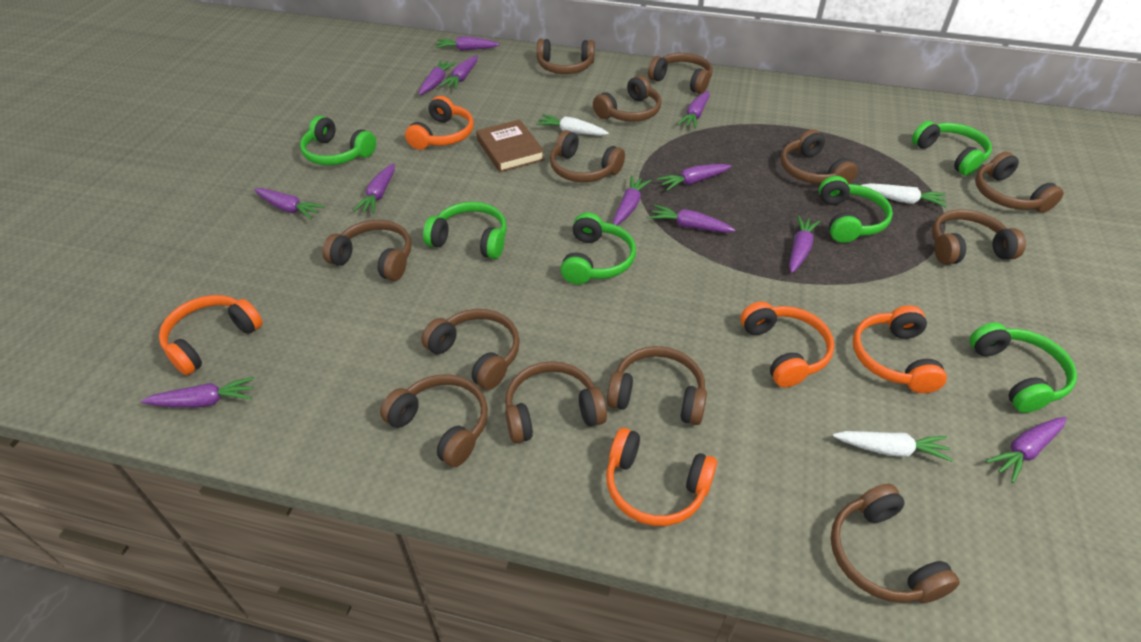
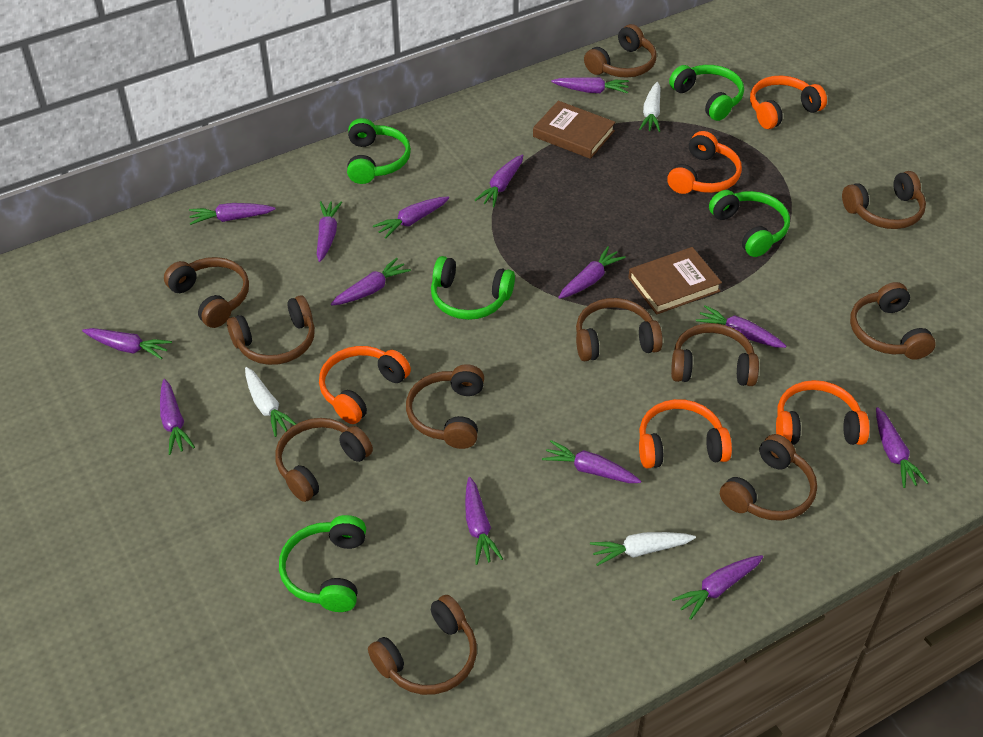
brown book: 1 -> 2
brown headphones: 13 -> 11
green headphones: 6 -> 5
purple carrot: 12 -> 14

